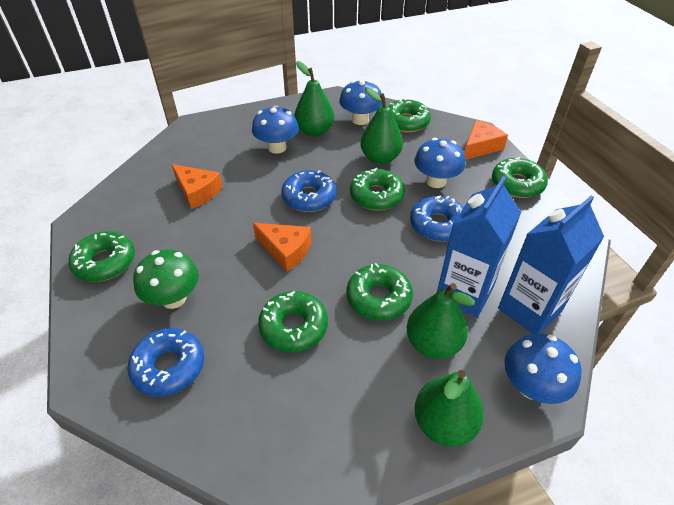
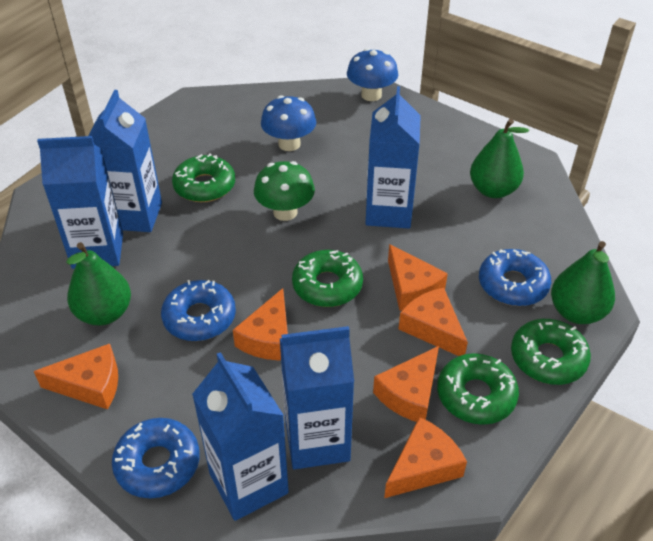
blue carton: 2 -> 5
blue mushroom: 4 -> 2
green donut: 6 -> 4
green pear: 4 -> 3
orange cheese: 3 -> 6

